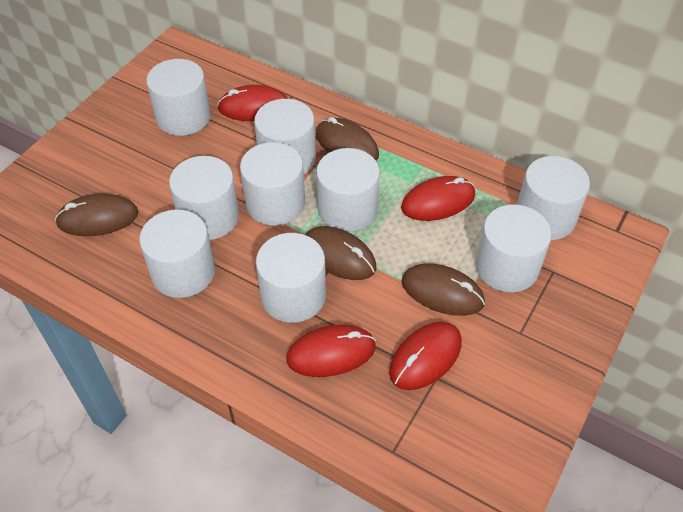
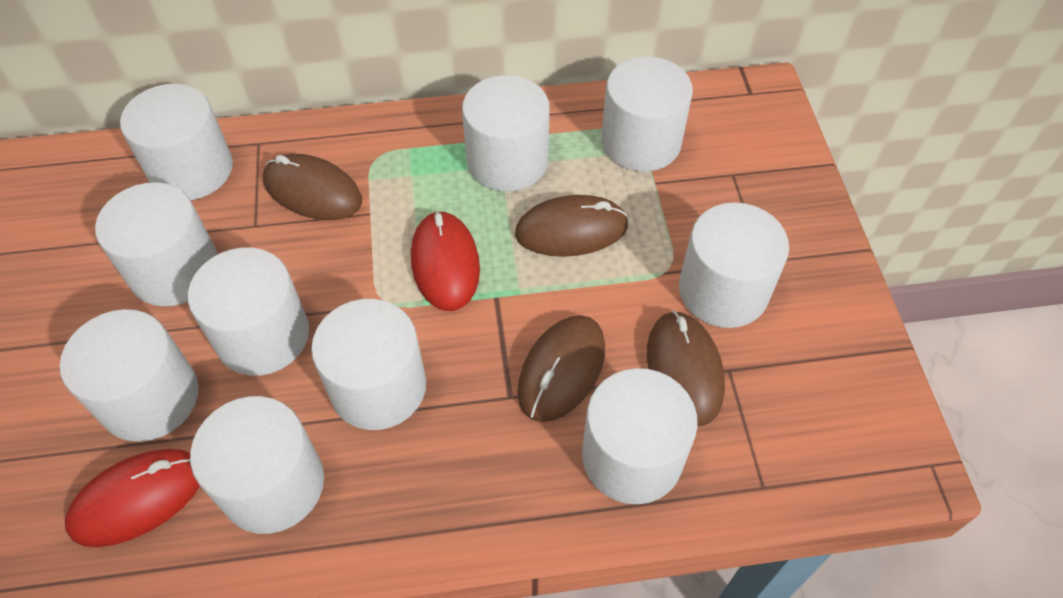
red mouse: 4 -> 2
white cylinder: 9 -> 10

